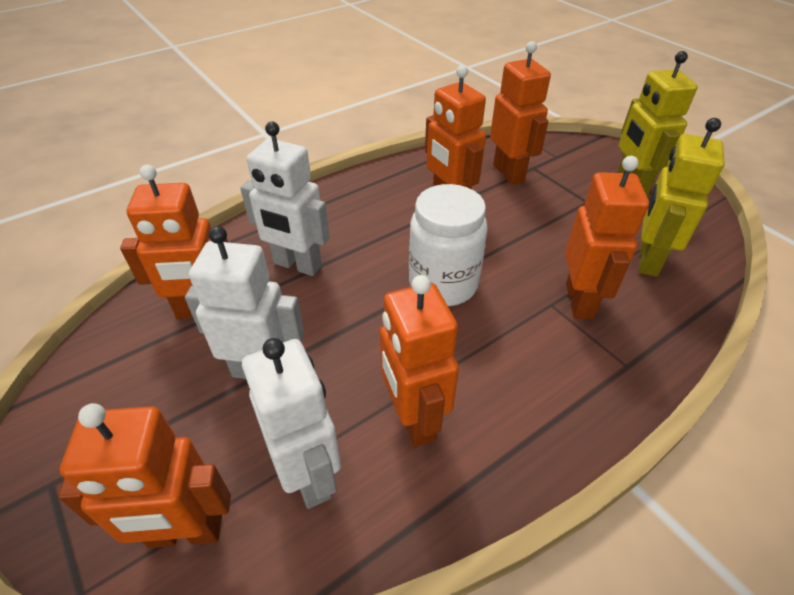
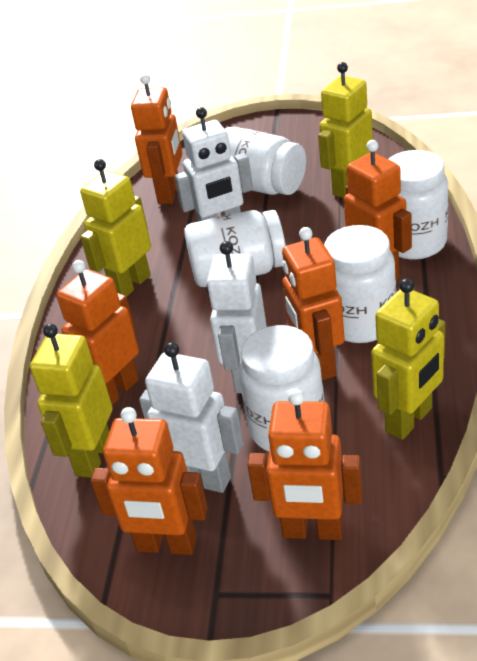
white jar: 1 -> 5
yellow robot: 2 -> 4

